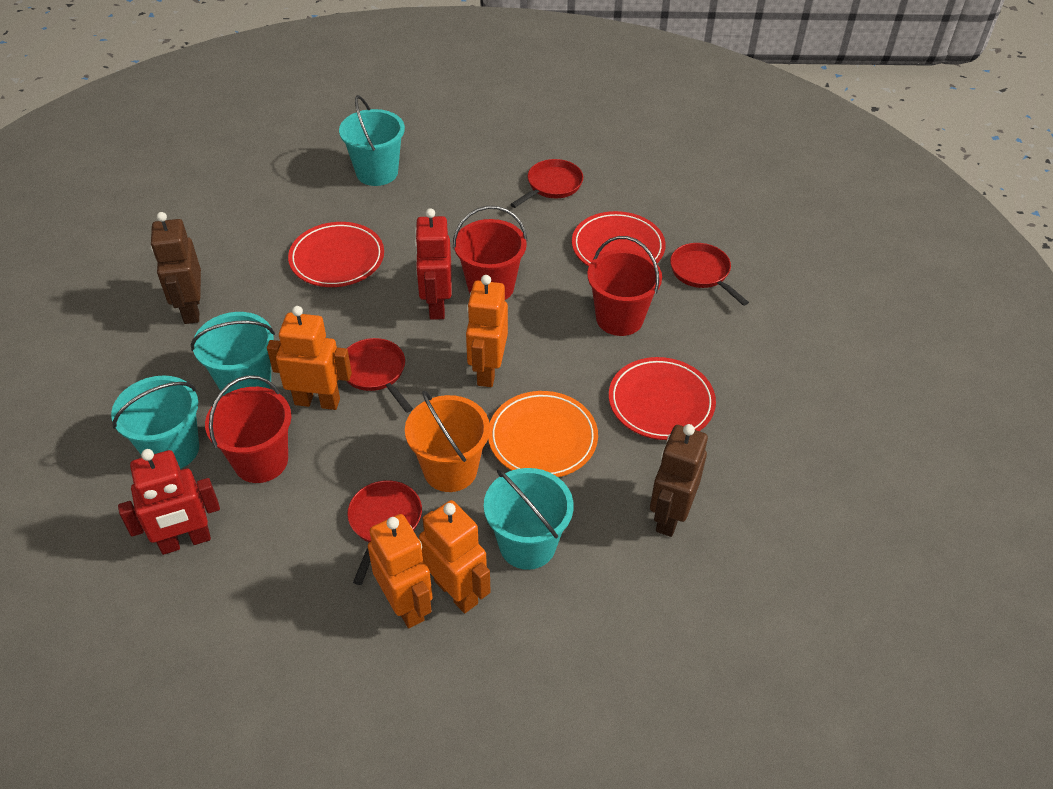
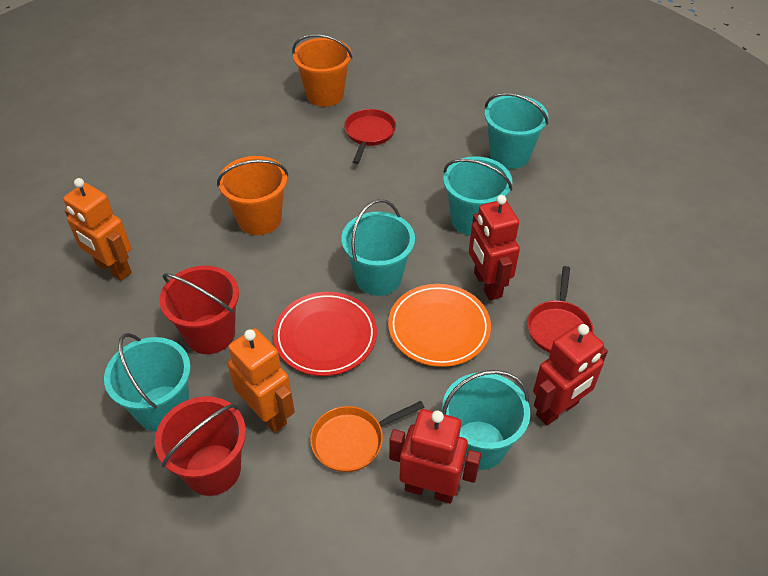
brown robot: 2 -> 0
orange bucket: 1 -> 2
orange pan: 0 -> 1
orange robot: 4 -> 2
red bucket: 3 -> 2
red pan: 4 -> 2
red plate: 3 -> 1
red robot: 2 -> 3
turquoise bucket: 4 -> 5

